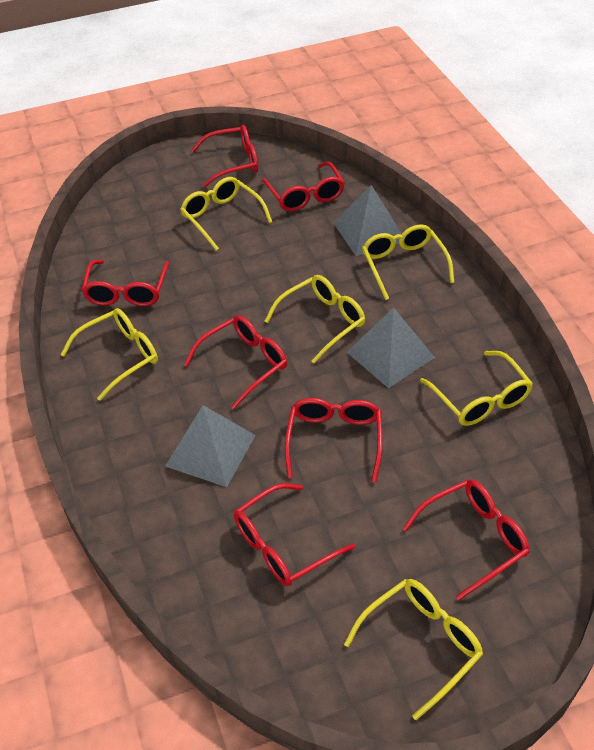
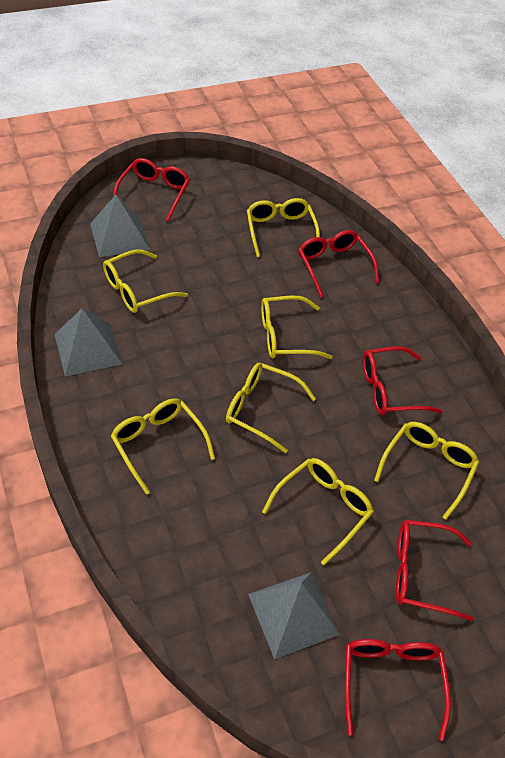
red glasses: 7 -> 5
yellow glasses: 6 -> 7

